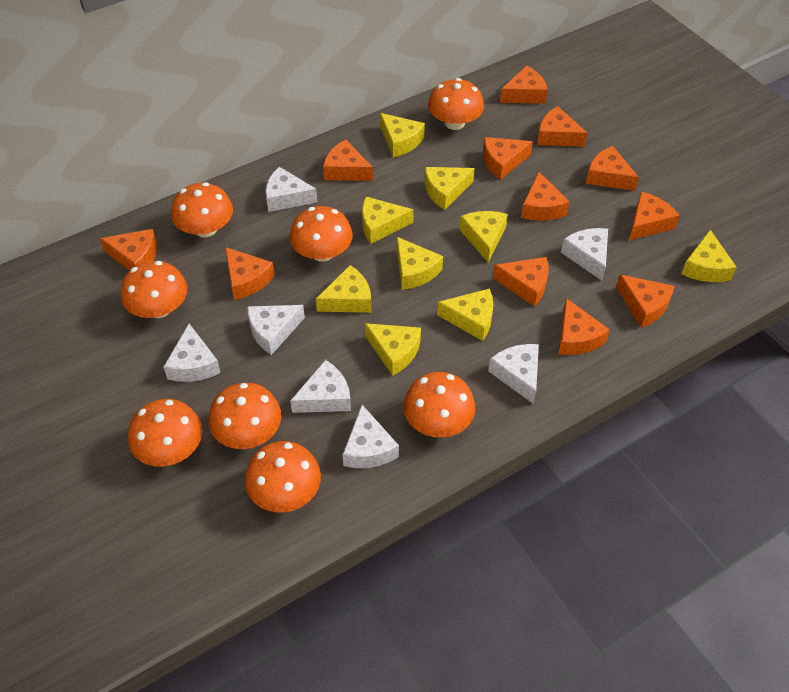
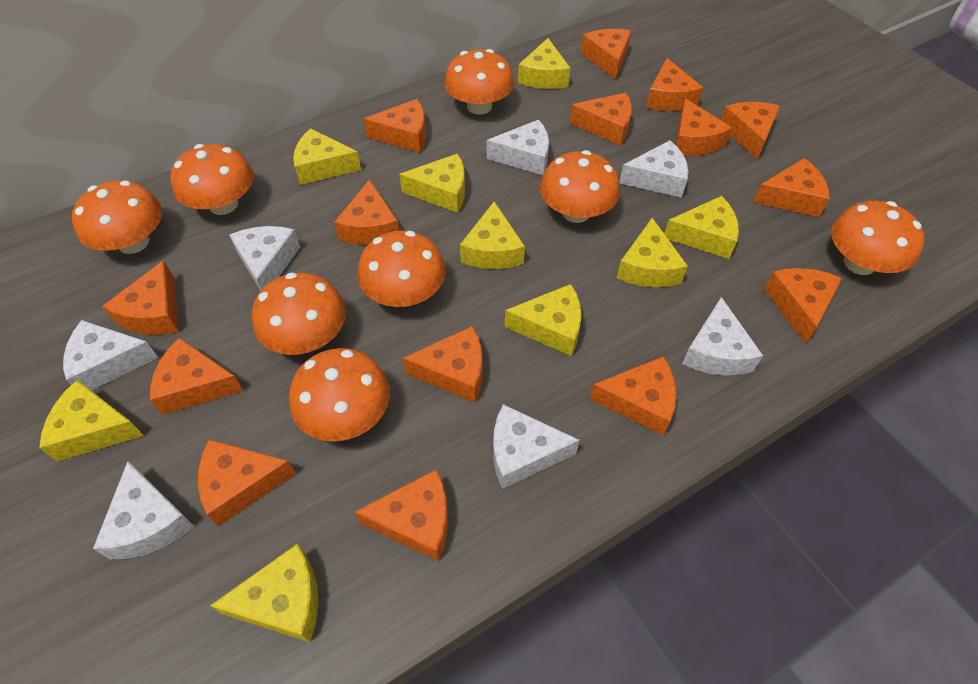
orange cheese: 12 -> 15

